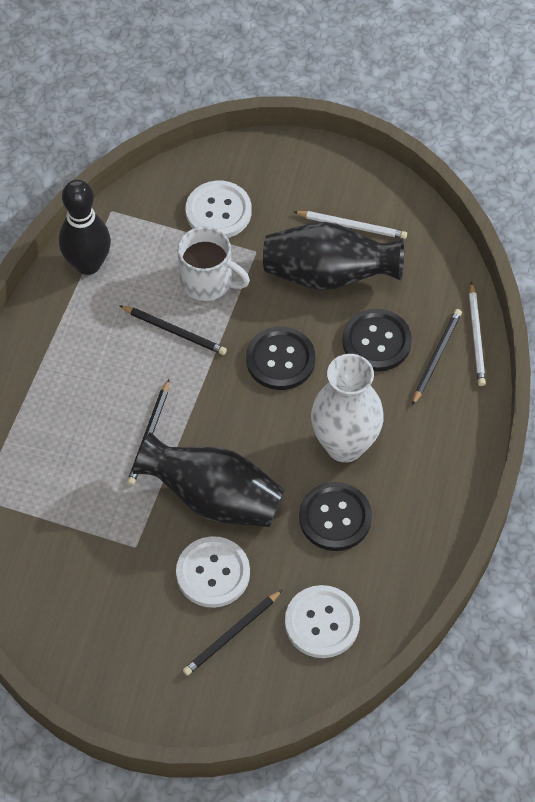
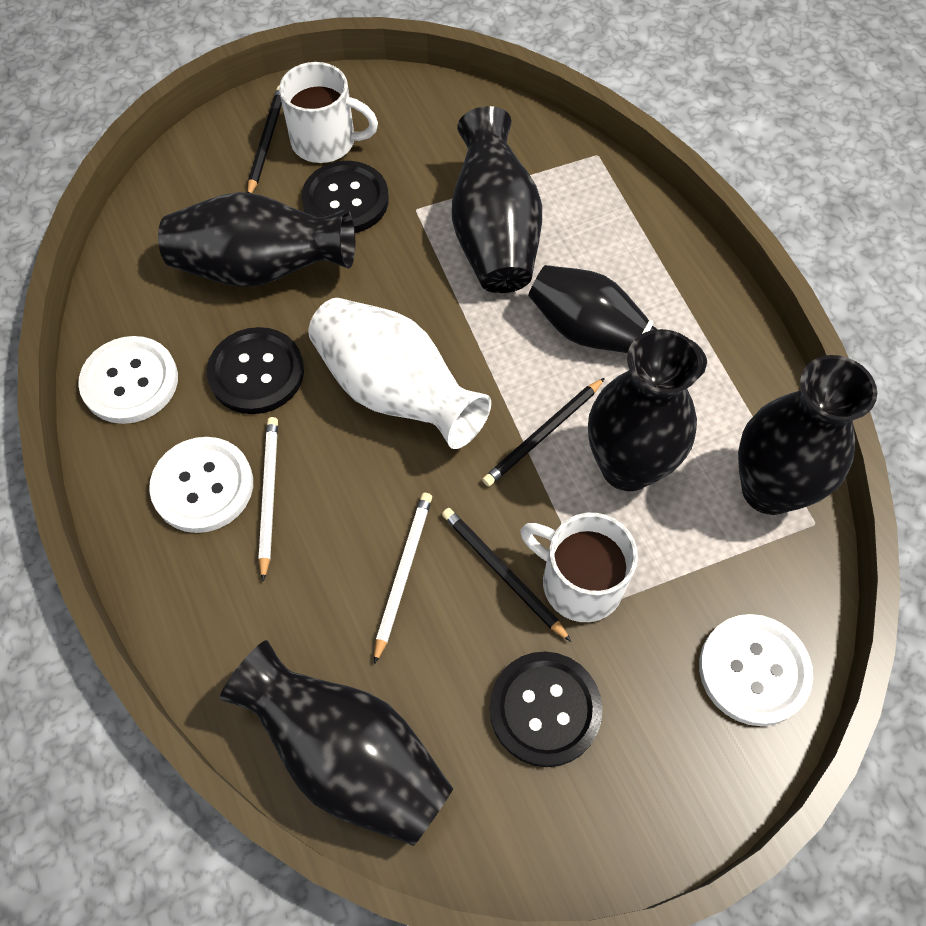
black pencil: 4 -> 3
black vase: 2 -> 5
white mug: 1 -> 2

